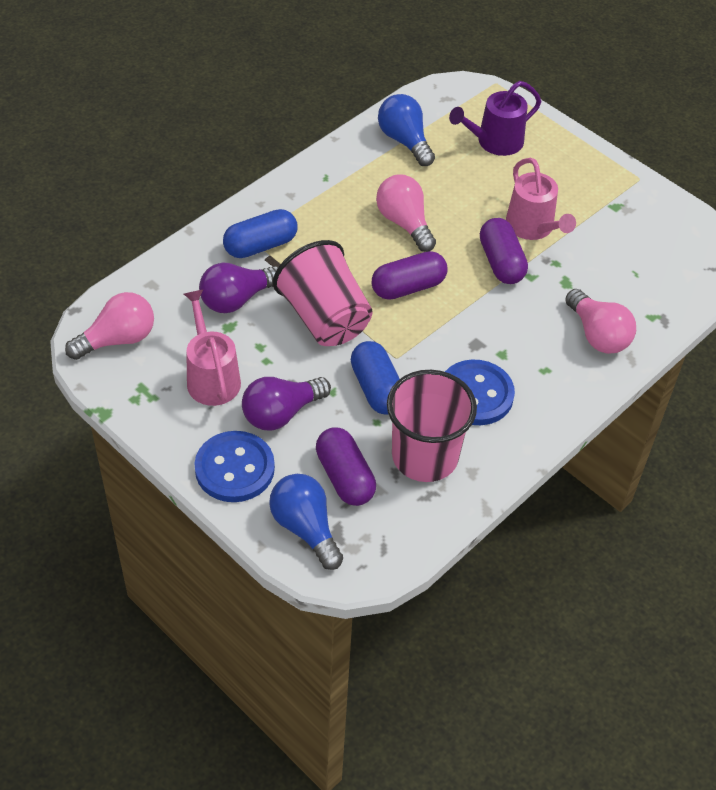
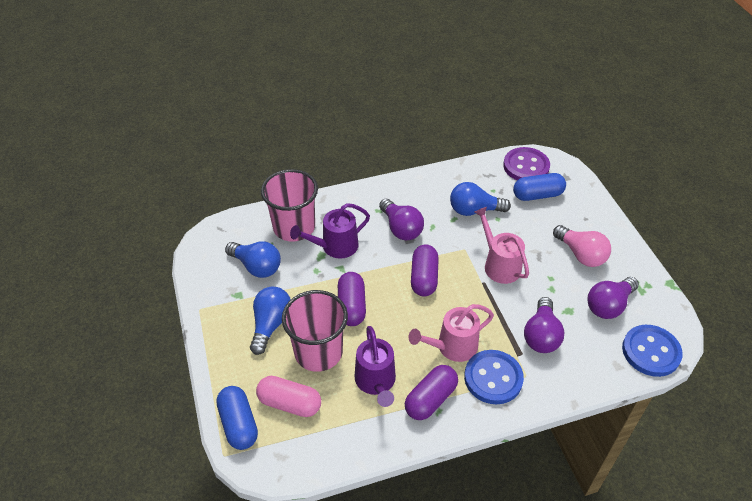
blue light bulb: 2 -> 3
pink capsule: 0 -> 1
pink light bulb: 3 -> 1
purple button: 0 -> 1
purple light bulb: 2 -> 3
purple watering can: 1 -> 2

